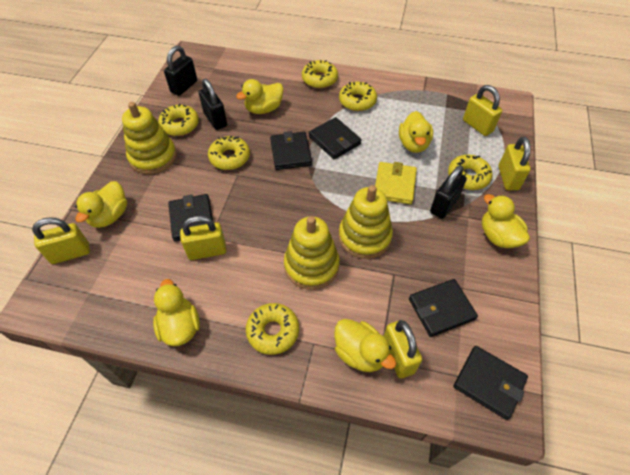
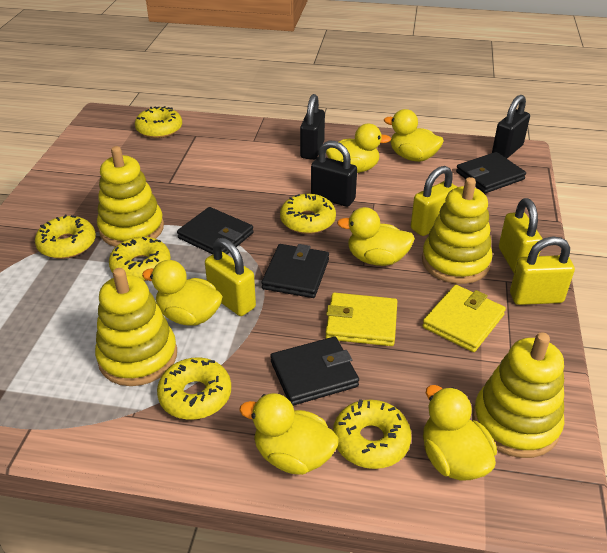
black wallet: 5 -> 4
yellow padlock: 5 -> 4
yellow stacking toy: 3 -> 4
yellow wallet: 1 -> 2

